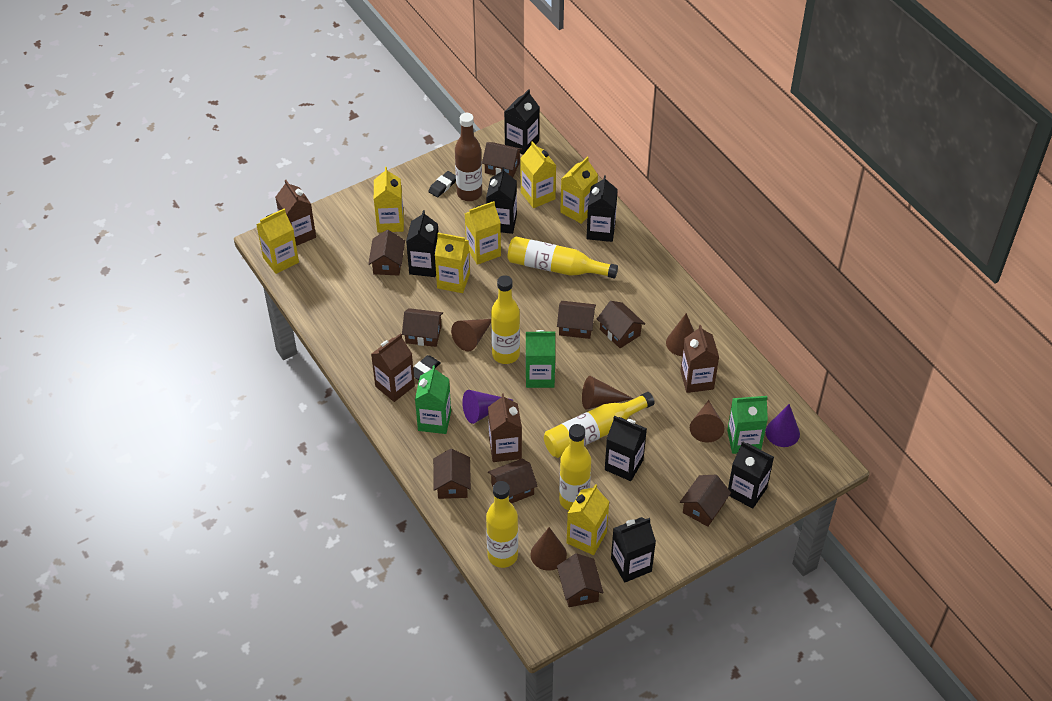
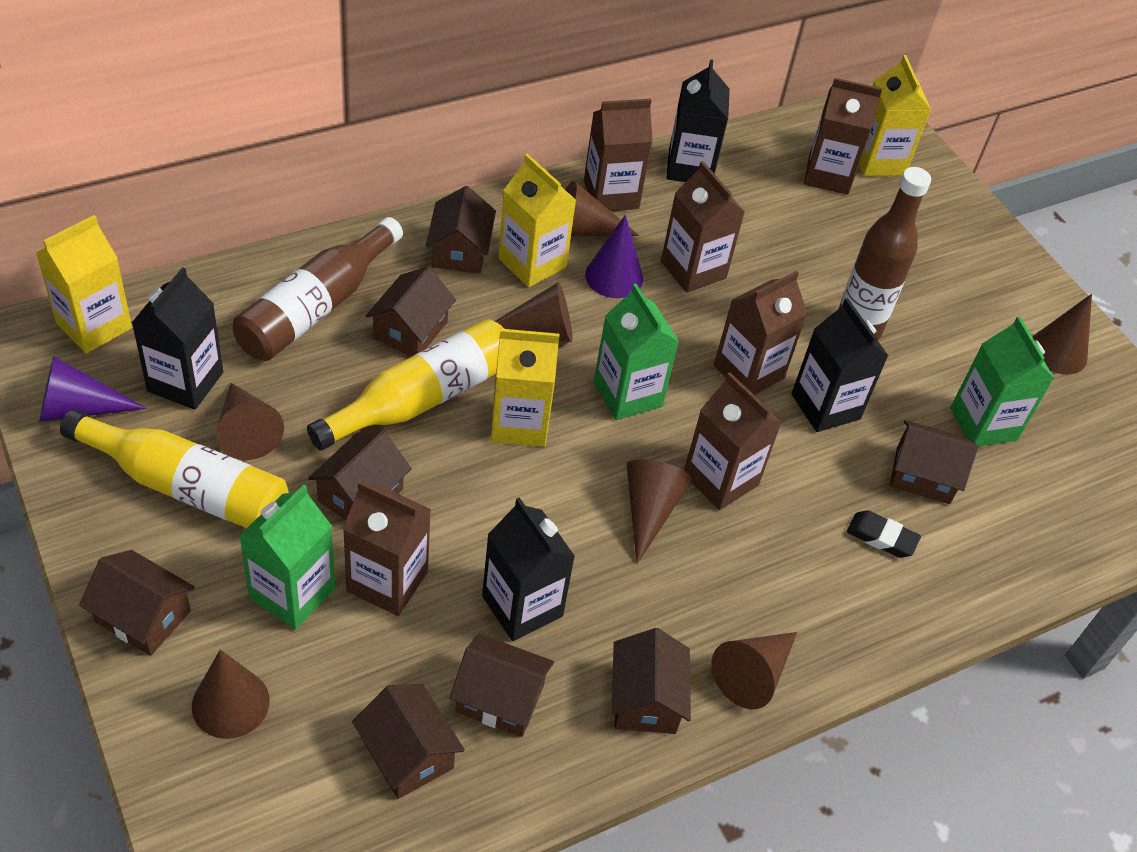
black carton: 7 -> 4
black eraser: 2 -> 1
brown bottle: 1 -> 2
brown carton: 4 -> 6
brown cone: 5 -> 7
brown house: 9 -> 8
yellow bottle: 5 -> 2
yellow carton: 7 -> 4

